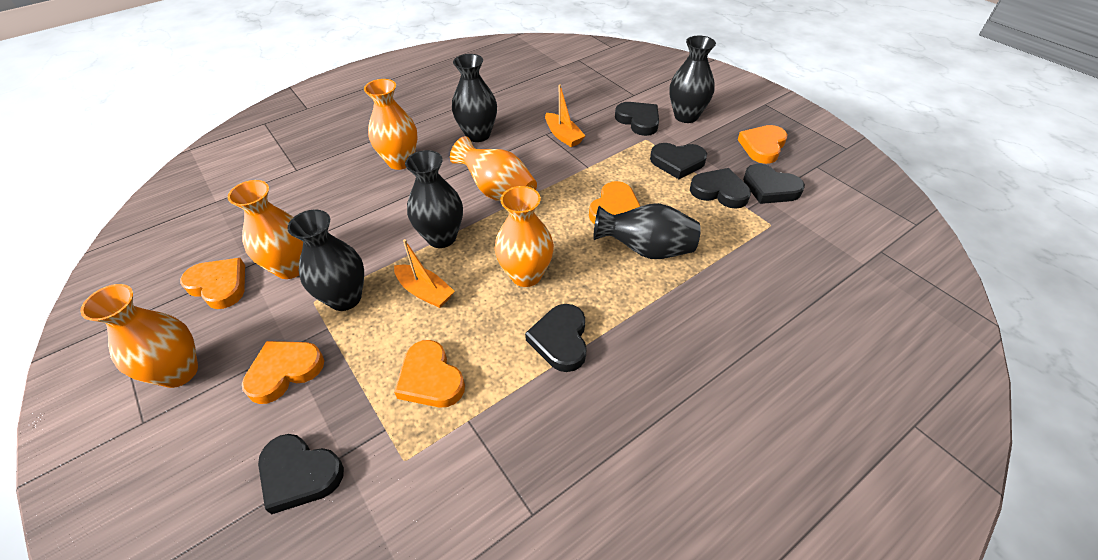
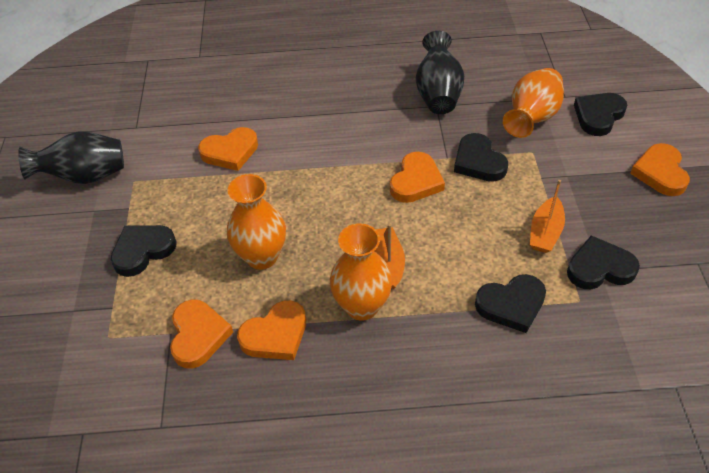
black heart: 6 -> 5
black vase: 5 -> 2
orange vase: 5 -> 3

